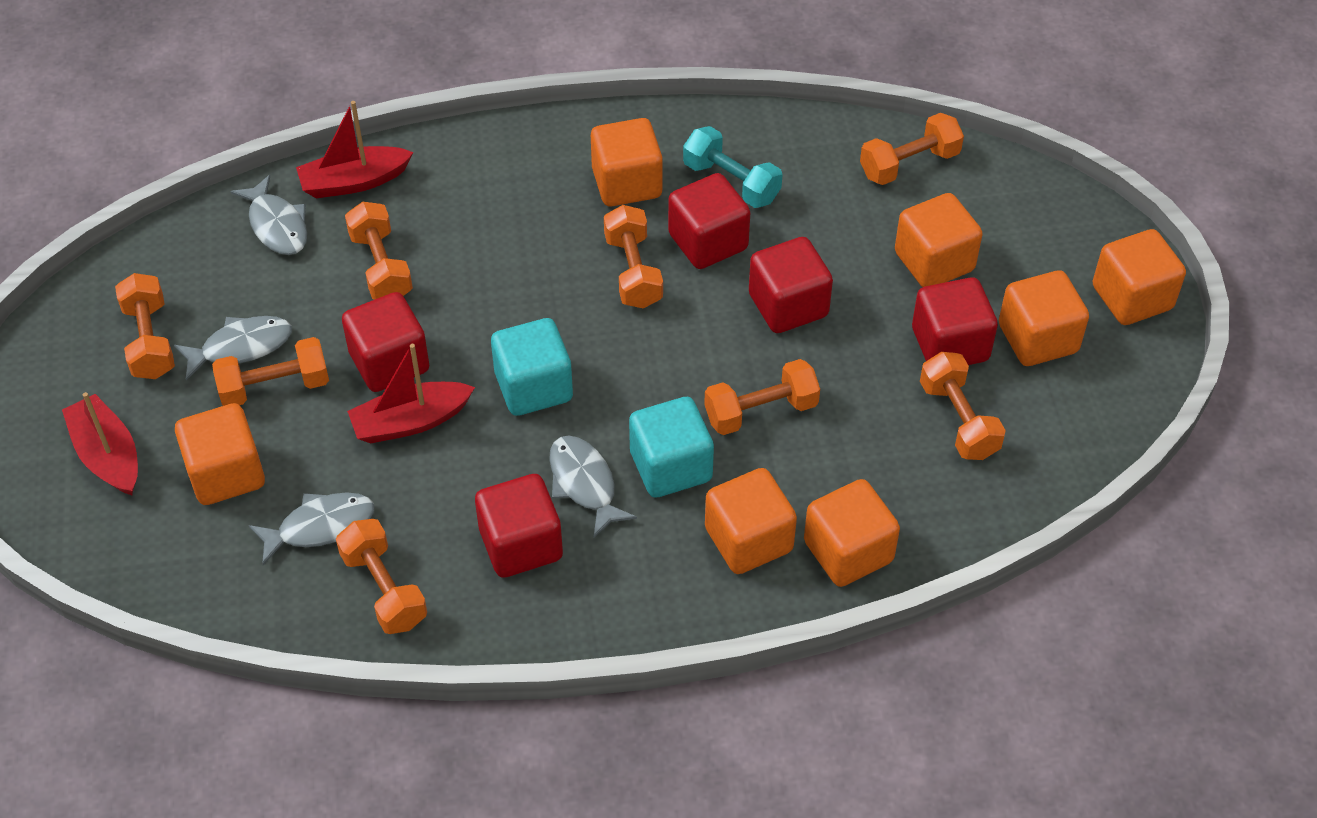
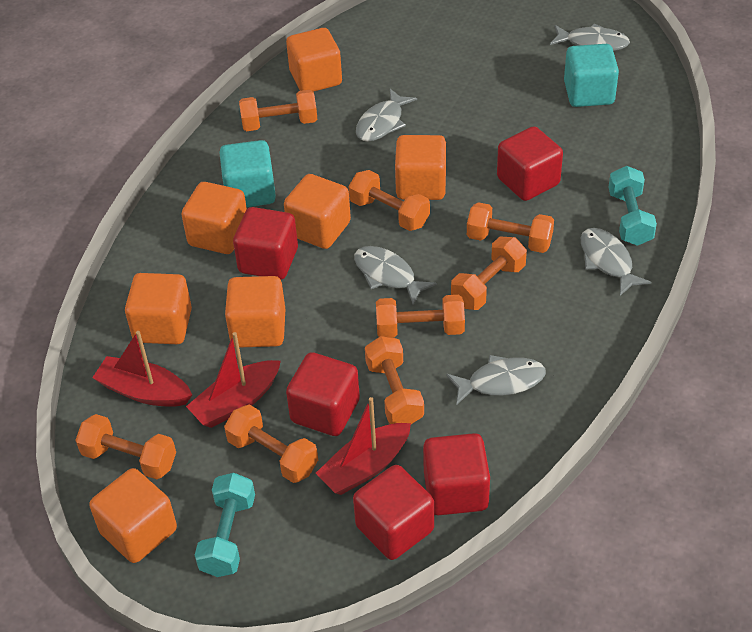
grey fish: 4 -> 5
turquoise dumbbell: 1 -> 2

